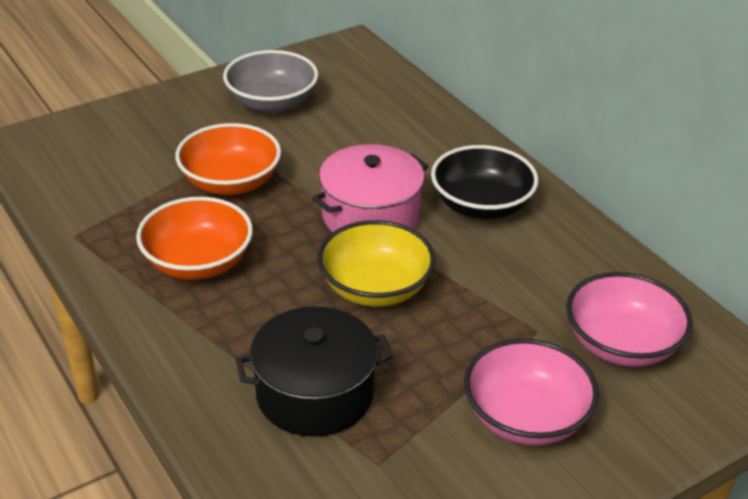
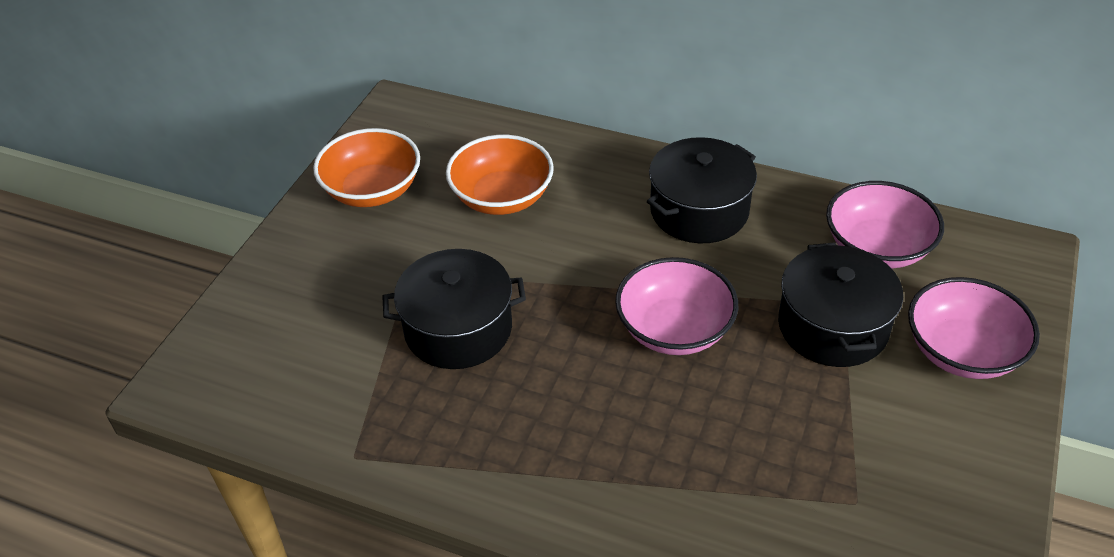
black bowl: 1 -> 0
black pot: 1 -> 3
grey bowl: 1 -> 0
pink bowl: 2 -> 3
pink pot: 1 -> 0
yellow bowl: 1 -> 0

